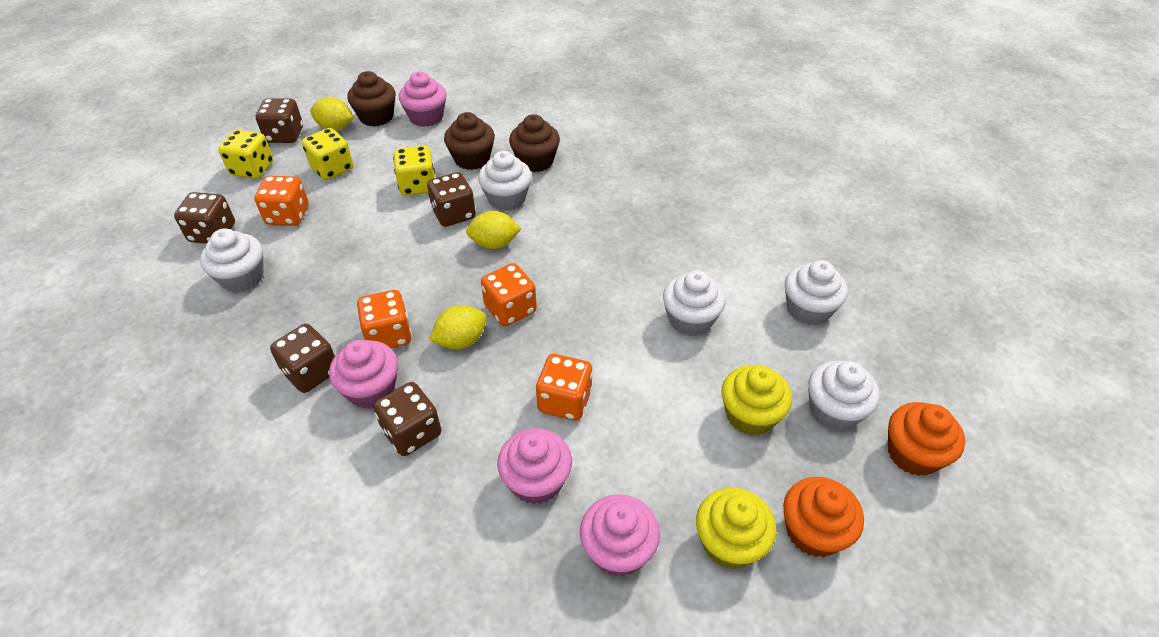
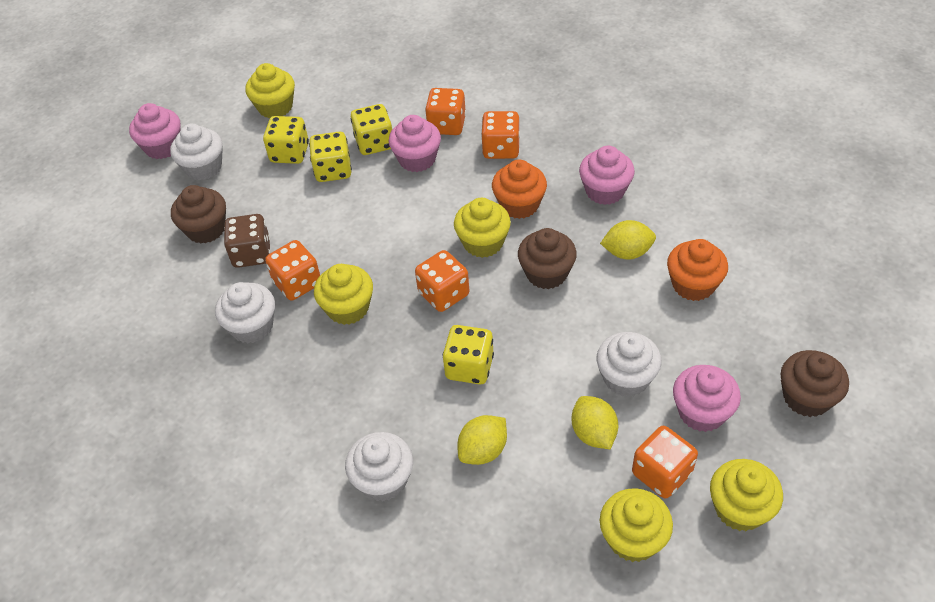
brown dice: 5 -> 1
orange dice: 4 -> 5
white cupcake: 5 -> 4
yellow cupcake: 2 -> 5
yellow dice: 3 -> 4

